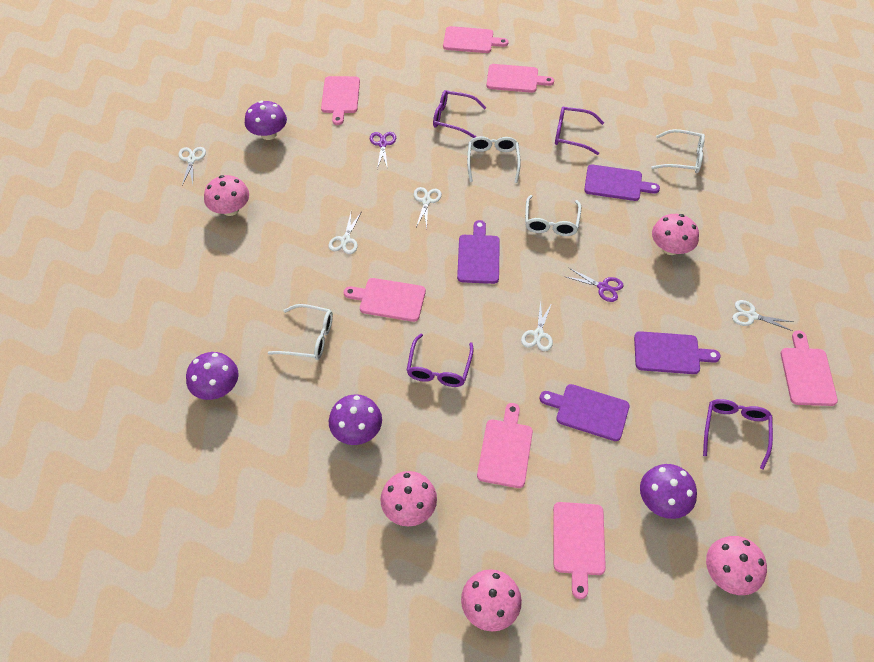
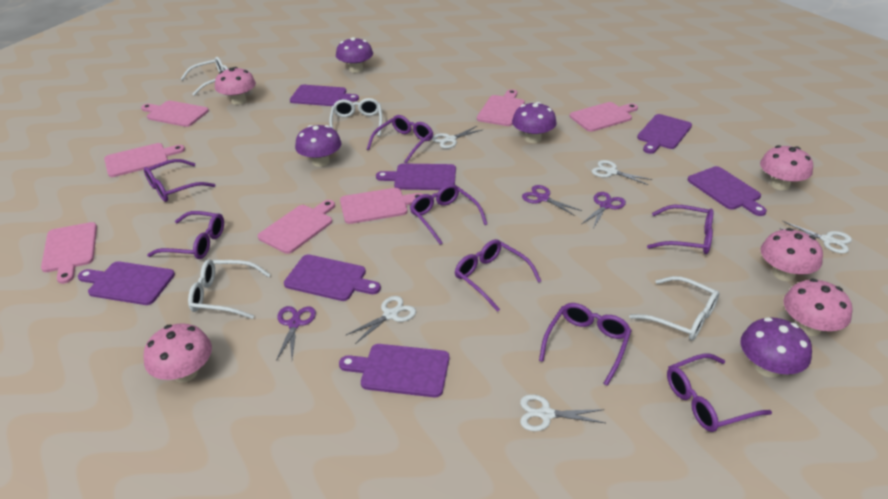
purple cutting board: 4 -> 7
purple glasses: 4 -> 8
purple scissors: 2 -> 3

